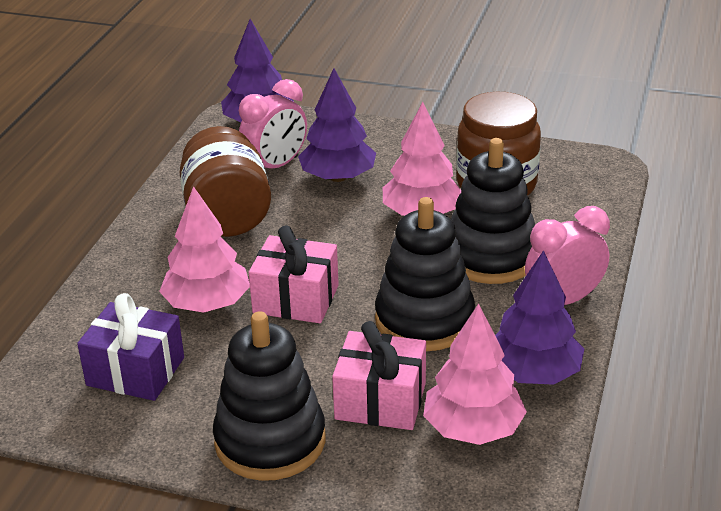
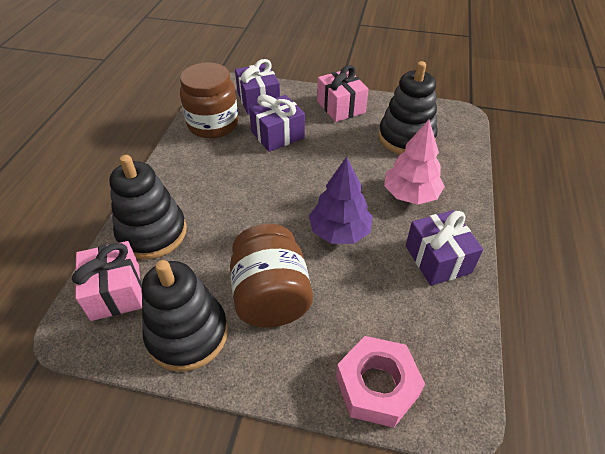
pink clock: 2 -> 0
pink nut: 0 -> 1
pink tree: 3 -> 1
purple gift: 1 -> 3
purple tree: 3 -> 1

